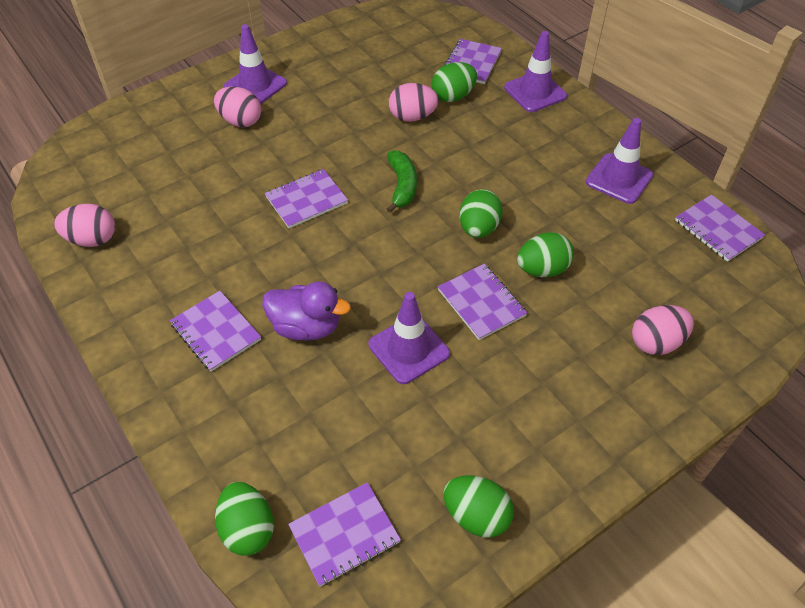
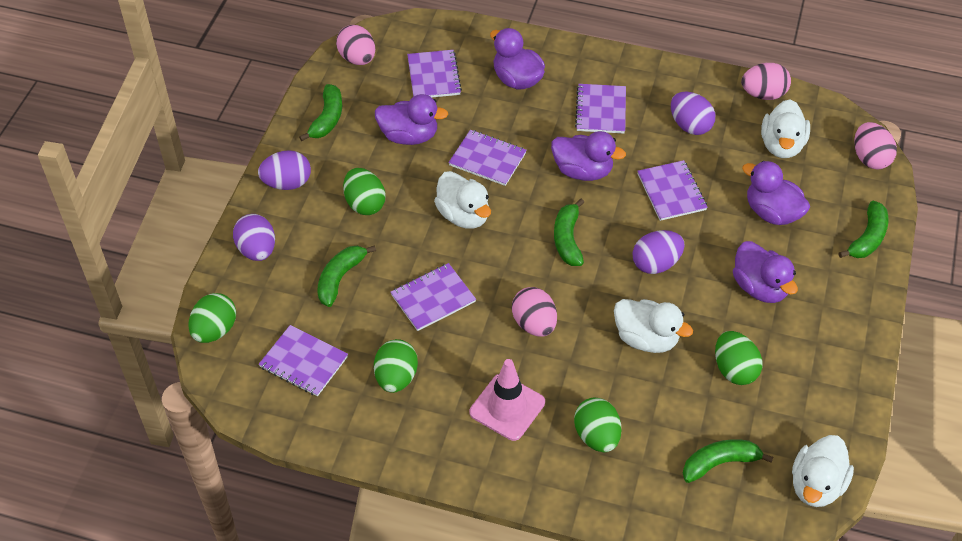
green banana: 1 -> 5
pink traffic cone: 0 -> 1
purple duck: 1 -> 5
purple egg: 0 -> 4
purple traffic cone: 4 -> 0
white duck: 0 -> 4

